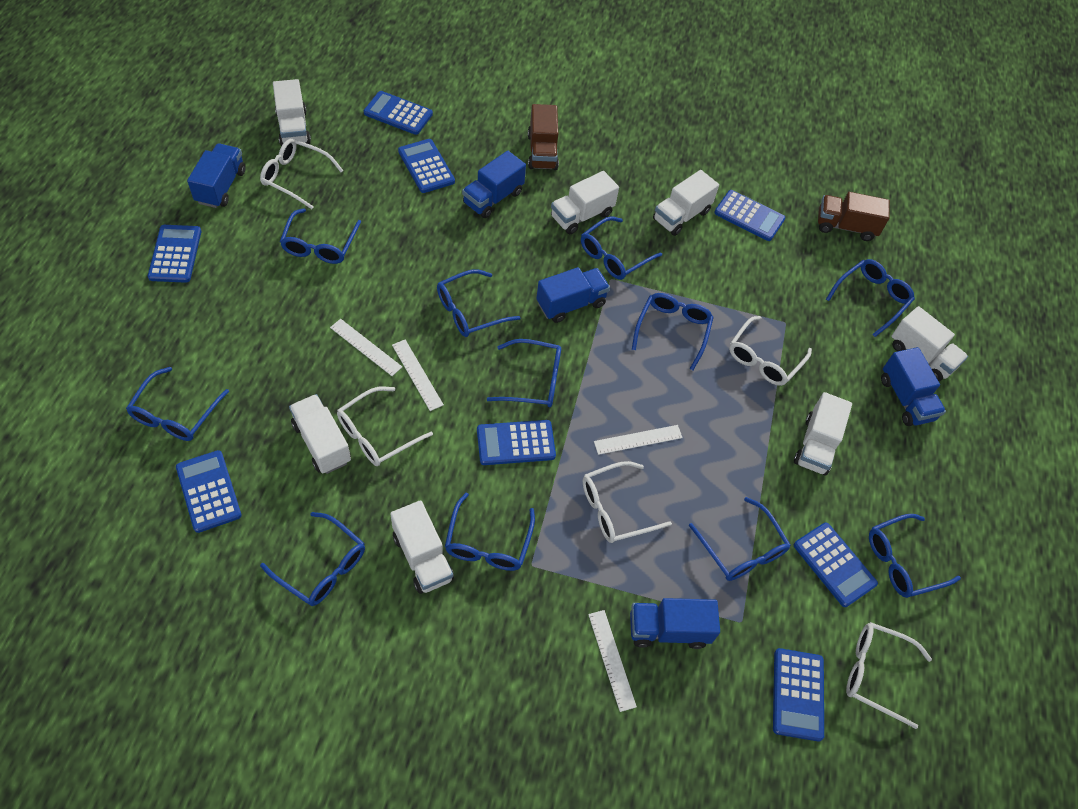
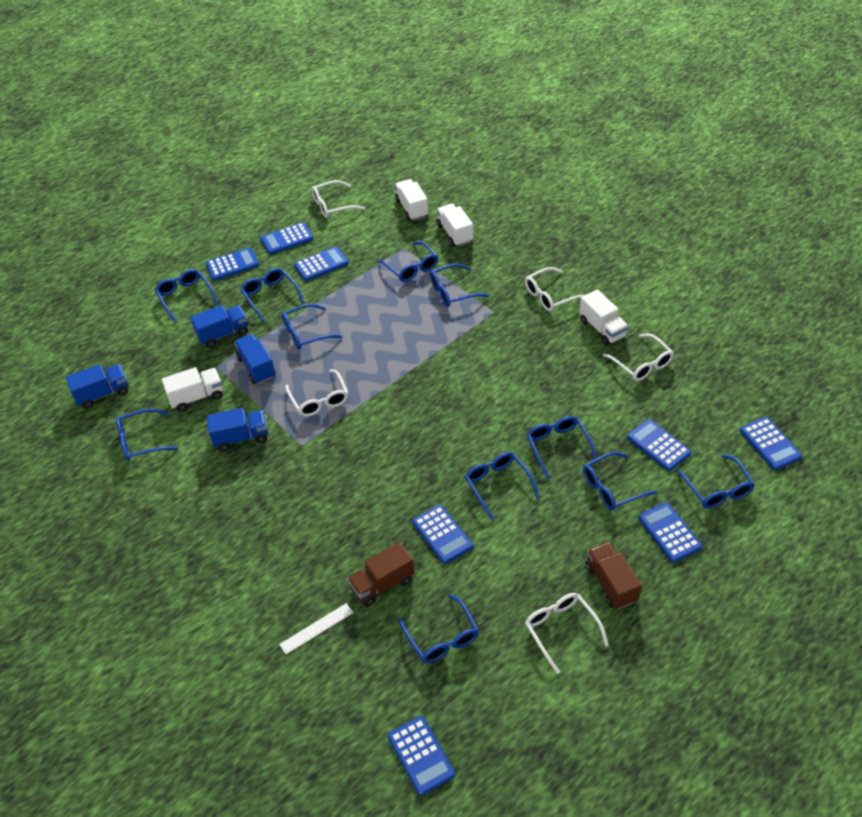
blue truck: 5 -> 4
white ruler: 4 -> 1
white truck: 7 -> 4

